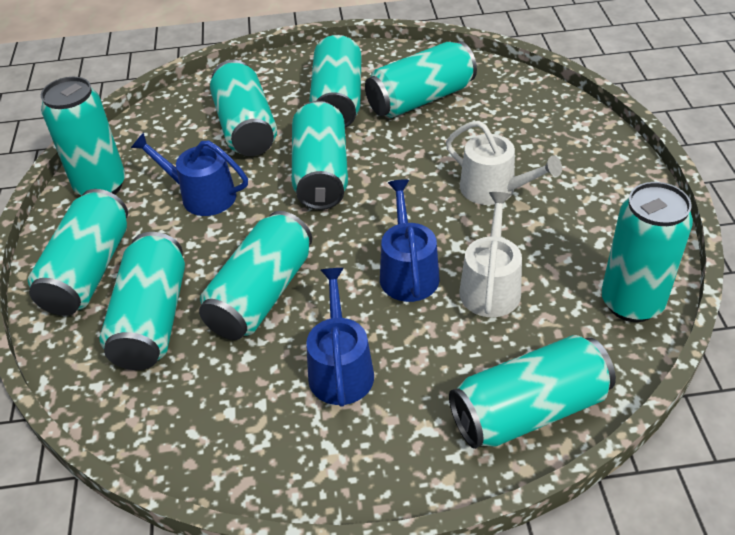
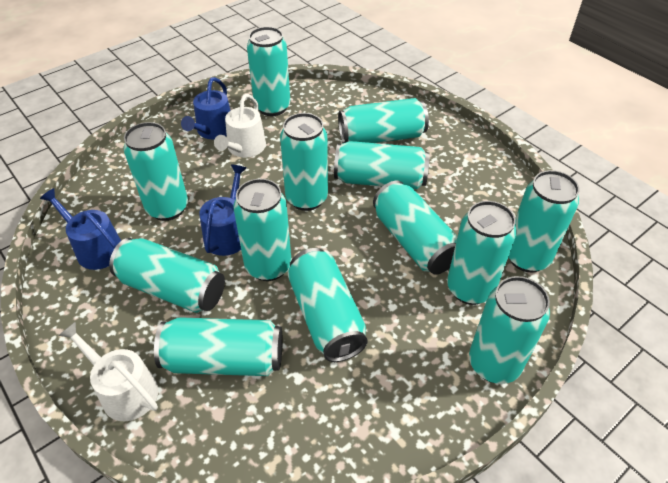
turquoise can: 10 -> 13

